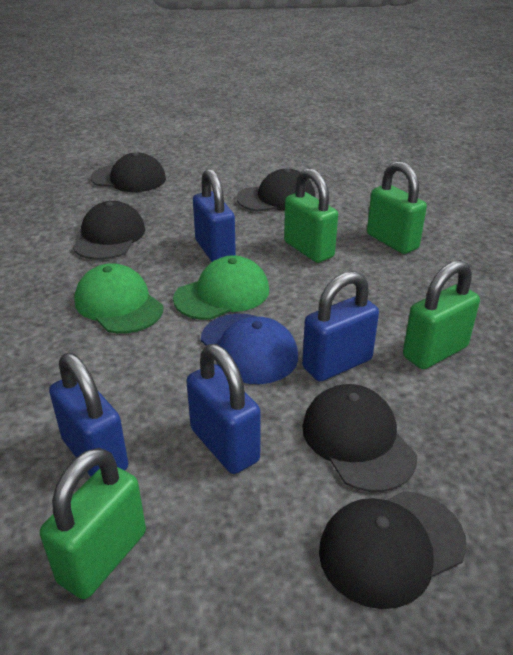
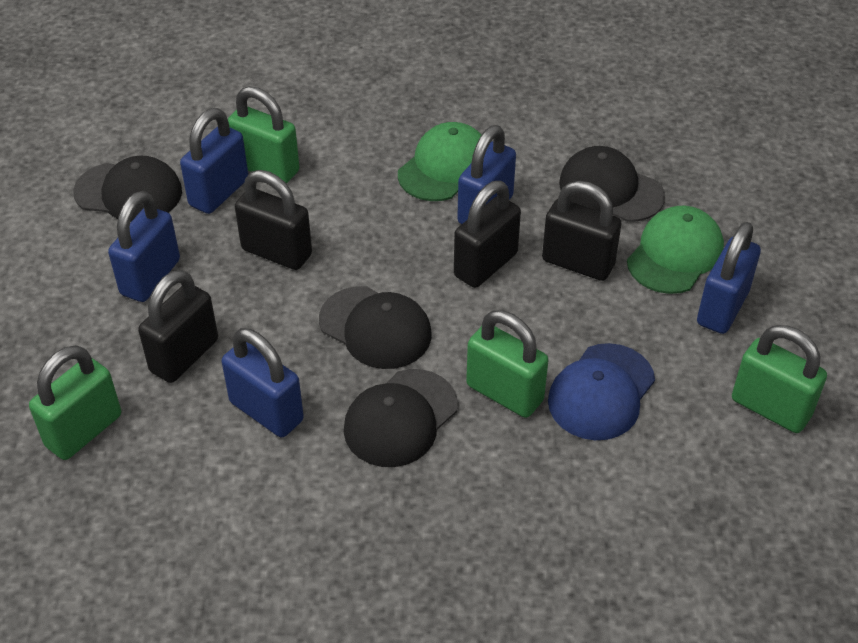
black cap: 5 -> 4
black padlock: 0 -> 4
blue padlock: 4 -> 5

